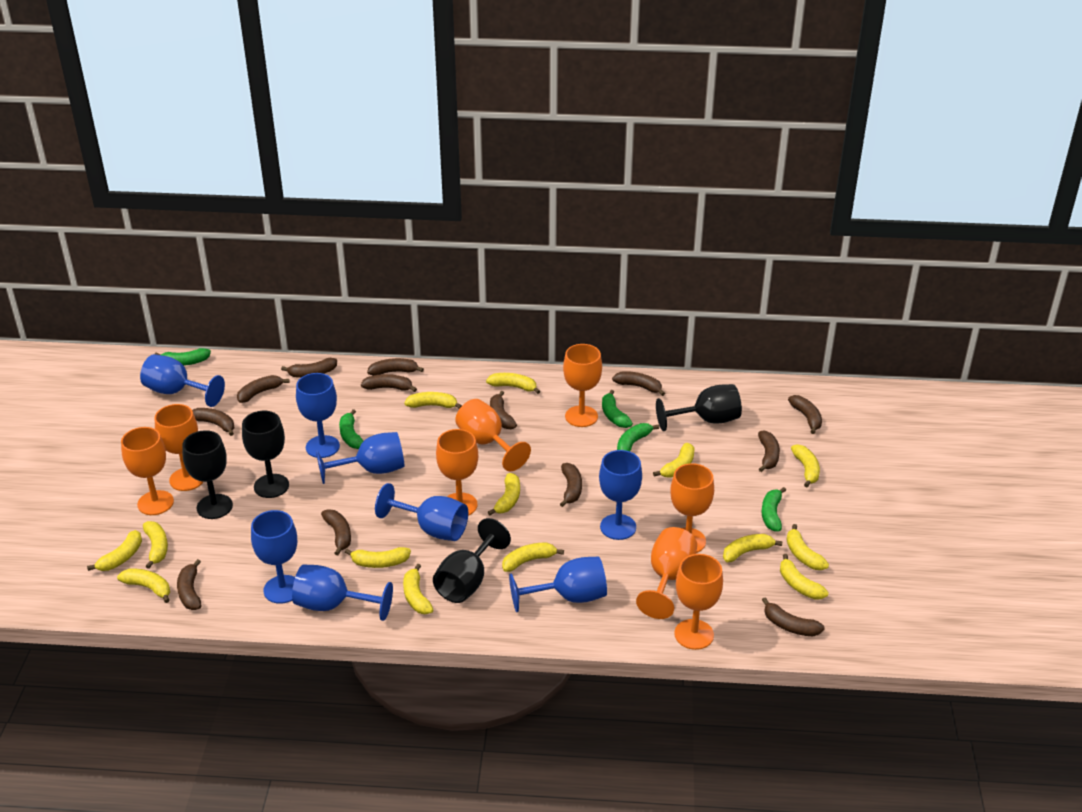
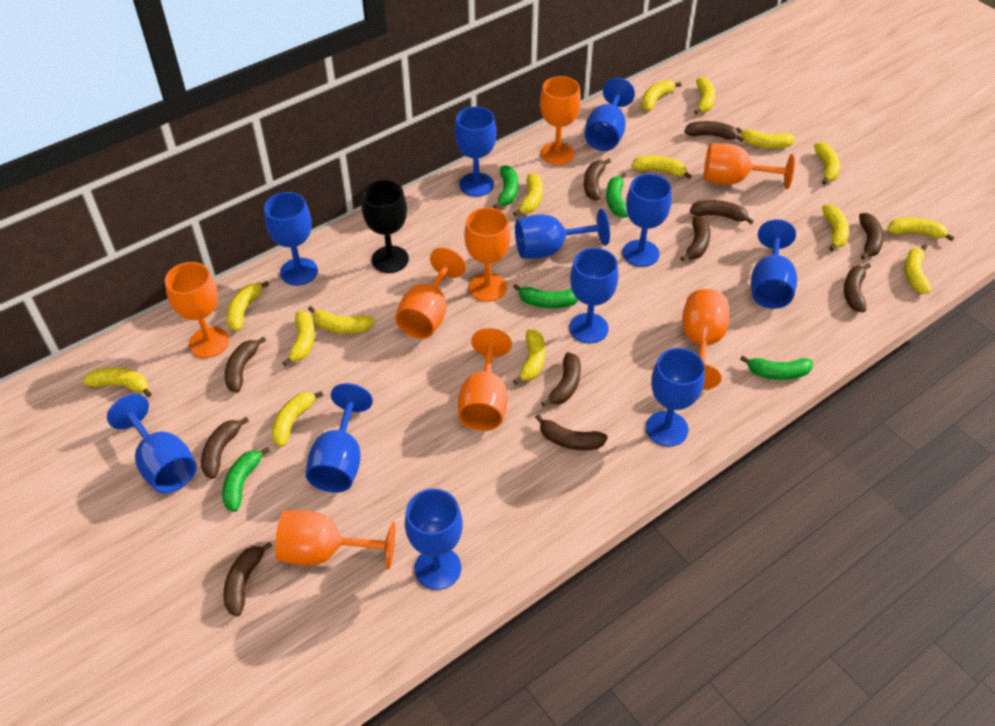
black goblet: 4 -> 1
blue goblet: 8 -> 11
brown banana: 13 -> 11
yellow banana: 14 -> 15

